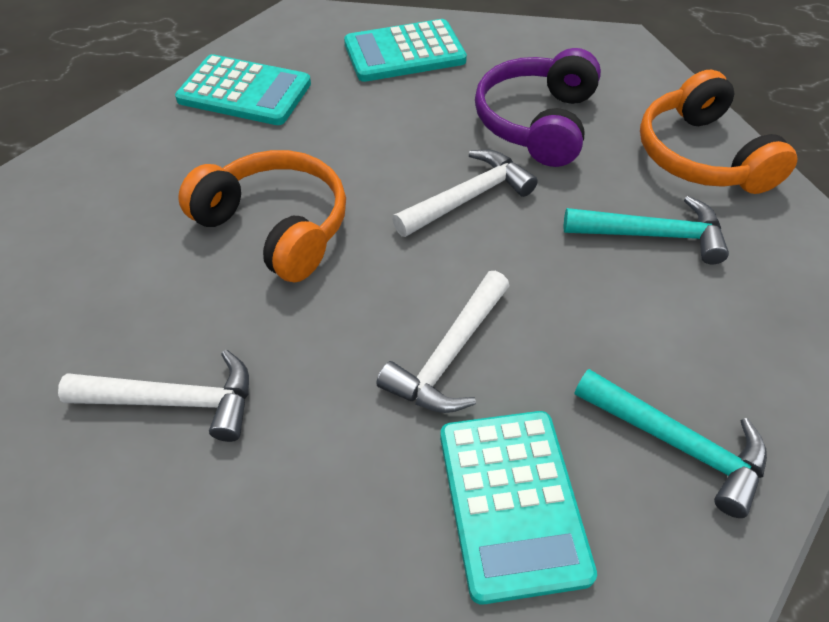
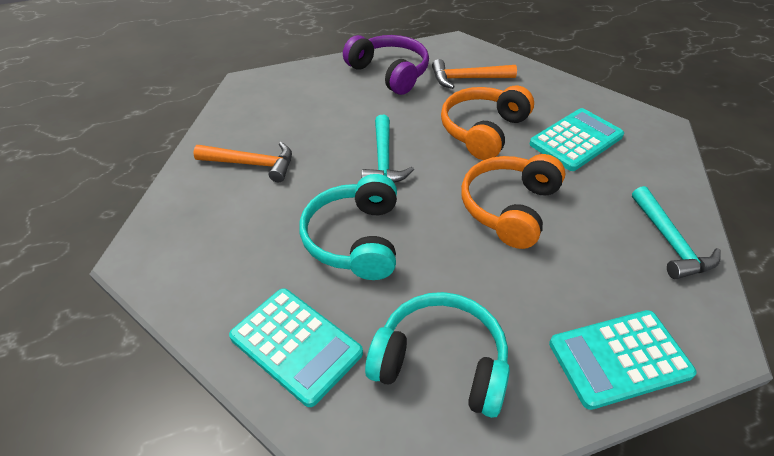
orange hammer: 0 -> 2
turquoise headphones: 0 -> 2
white hammer: 3 -> 0

